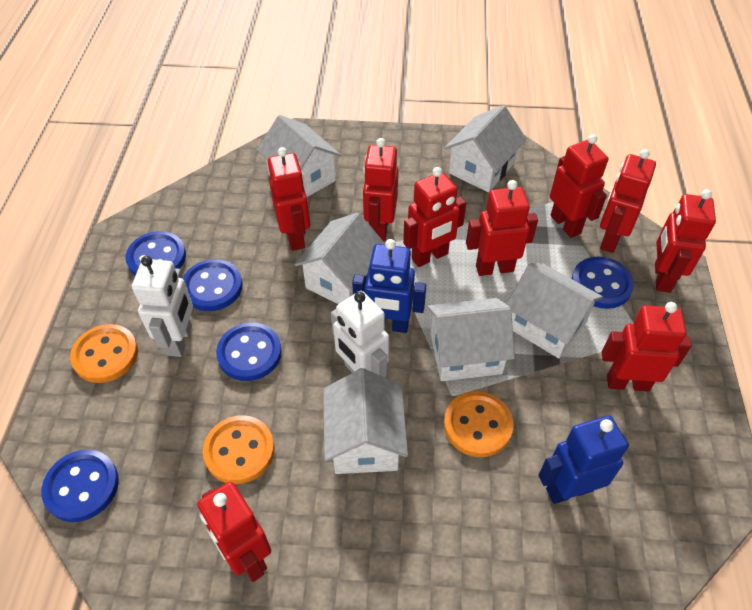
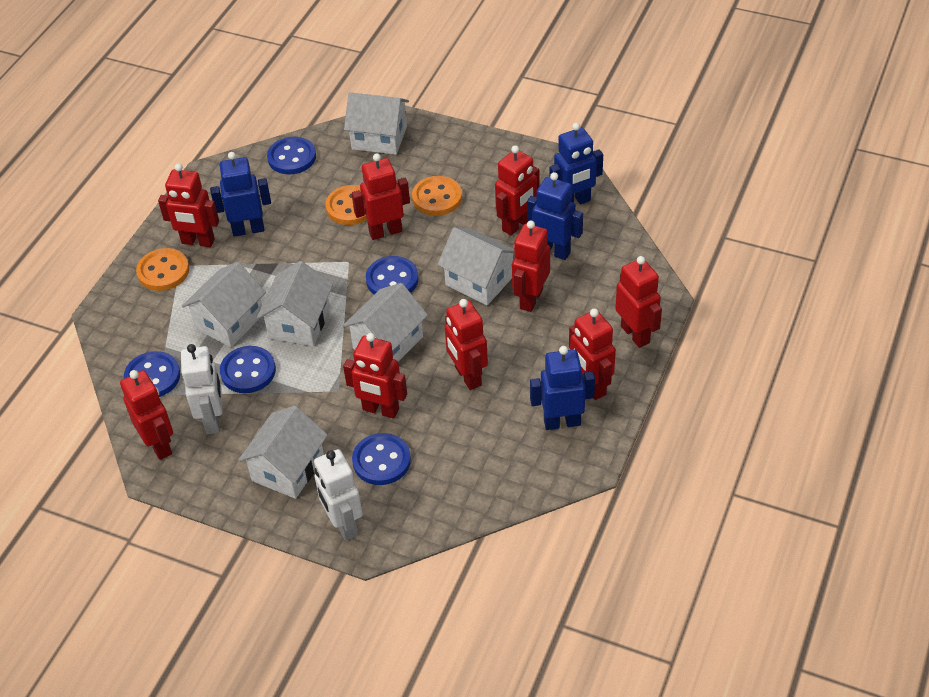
blue robot: 2 -> 4

